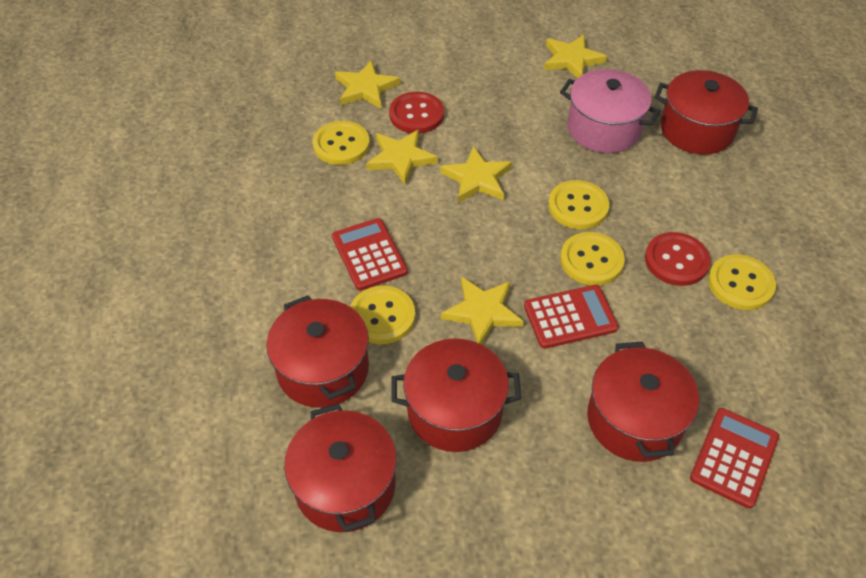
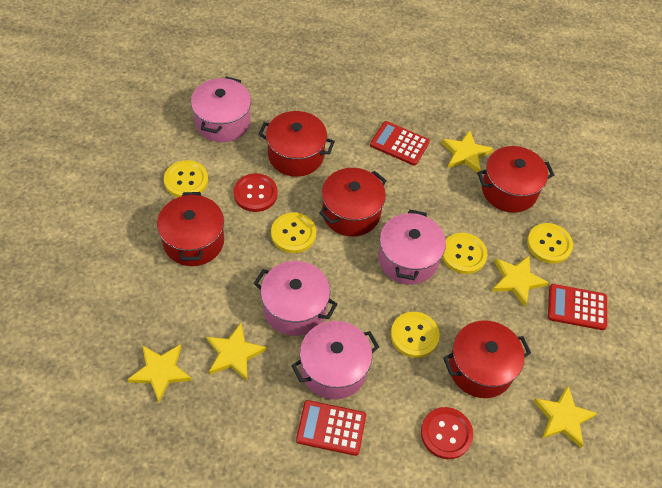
pink pot: 1 -> 4

